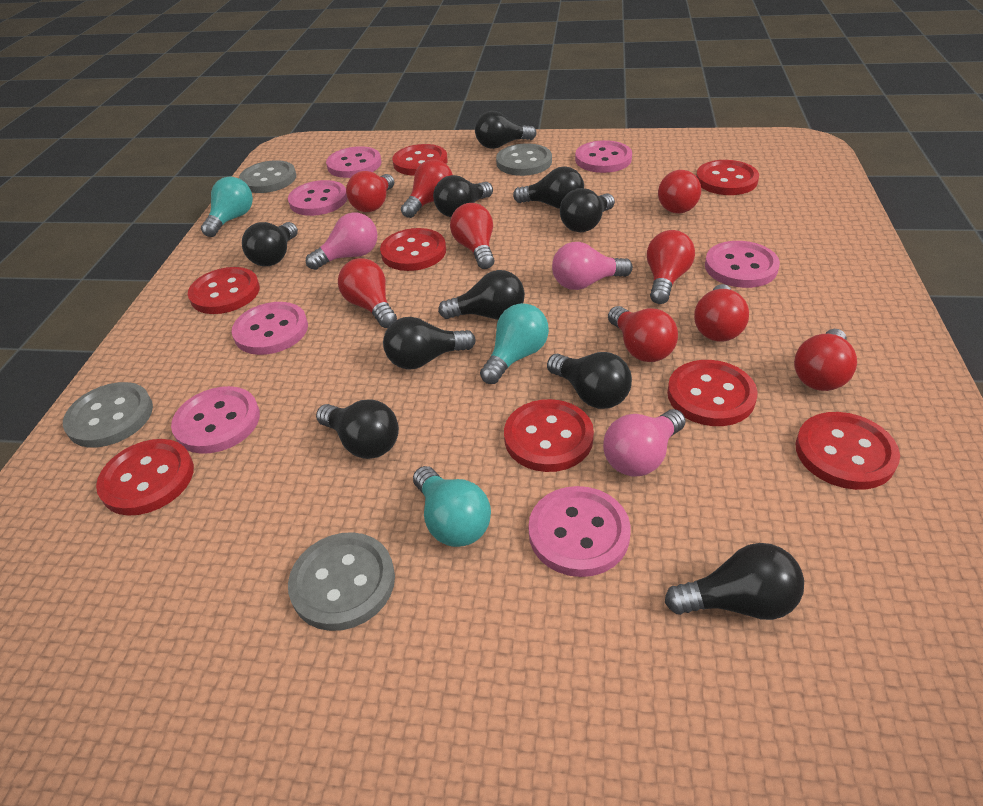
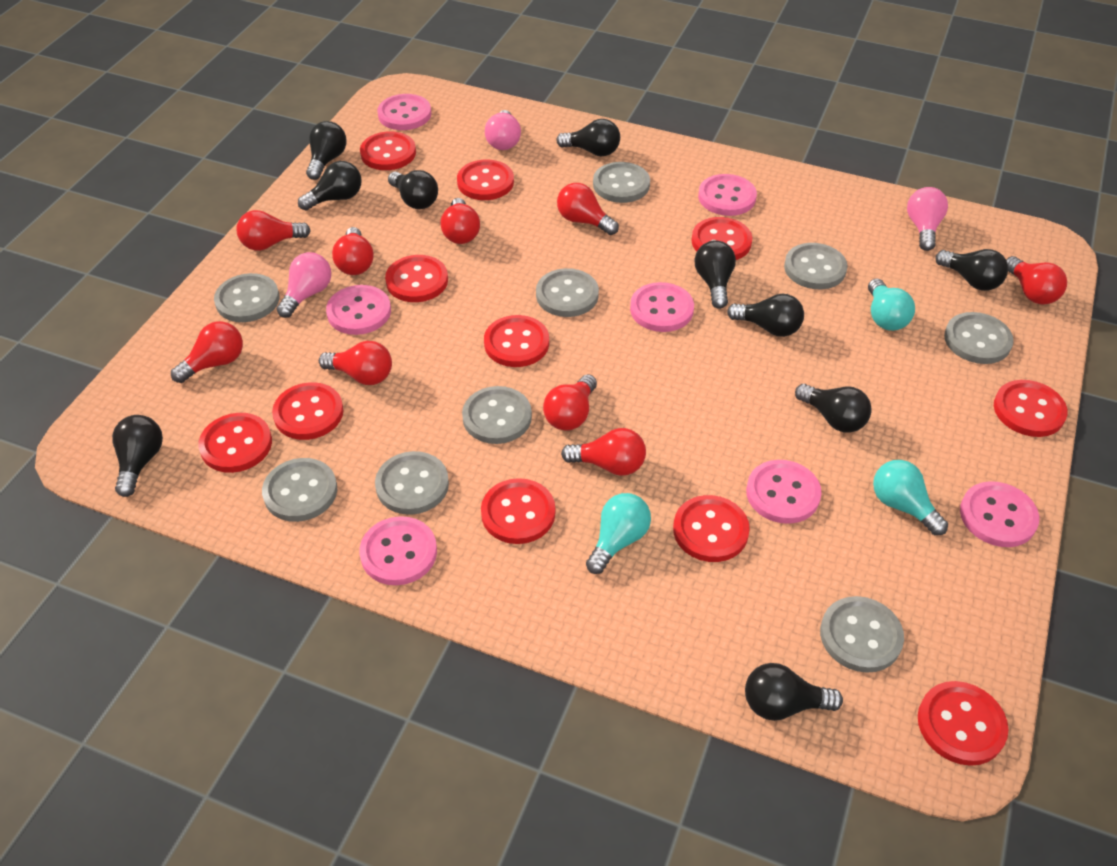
grey button: 4 -> 9
red button: 8 -> 11

